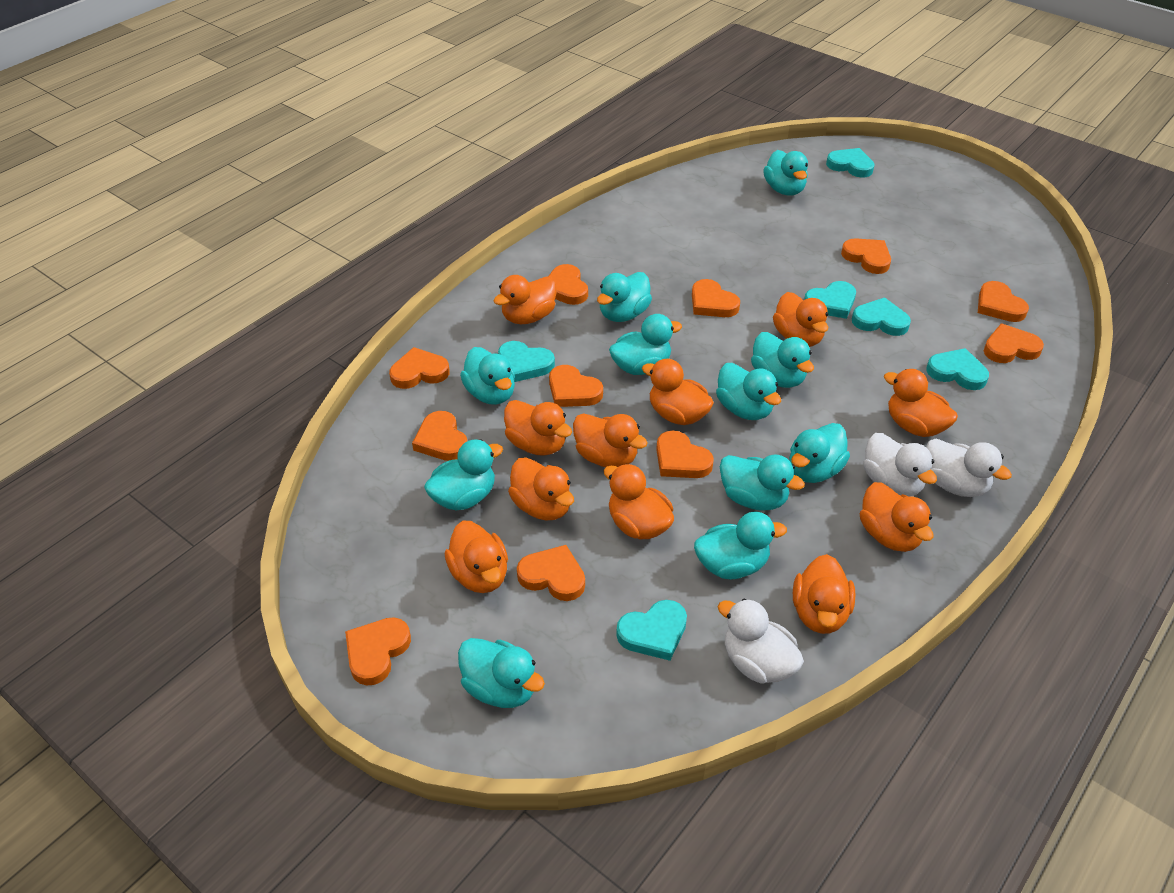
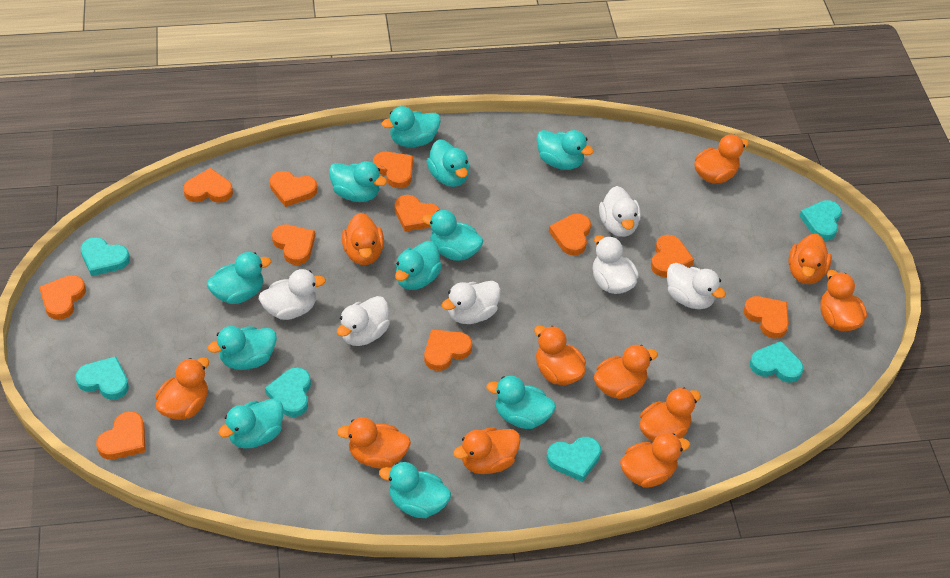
white duck: 3 -> 6

